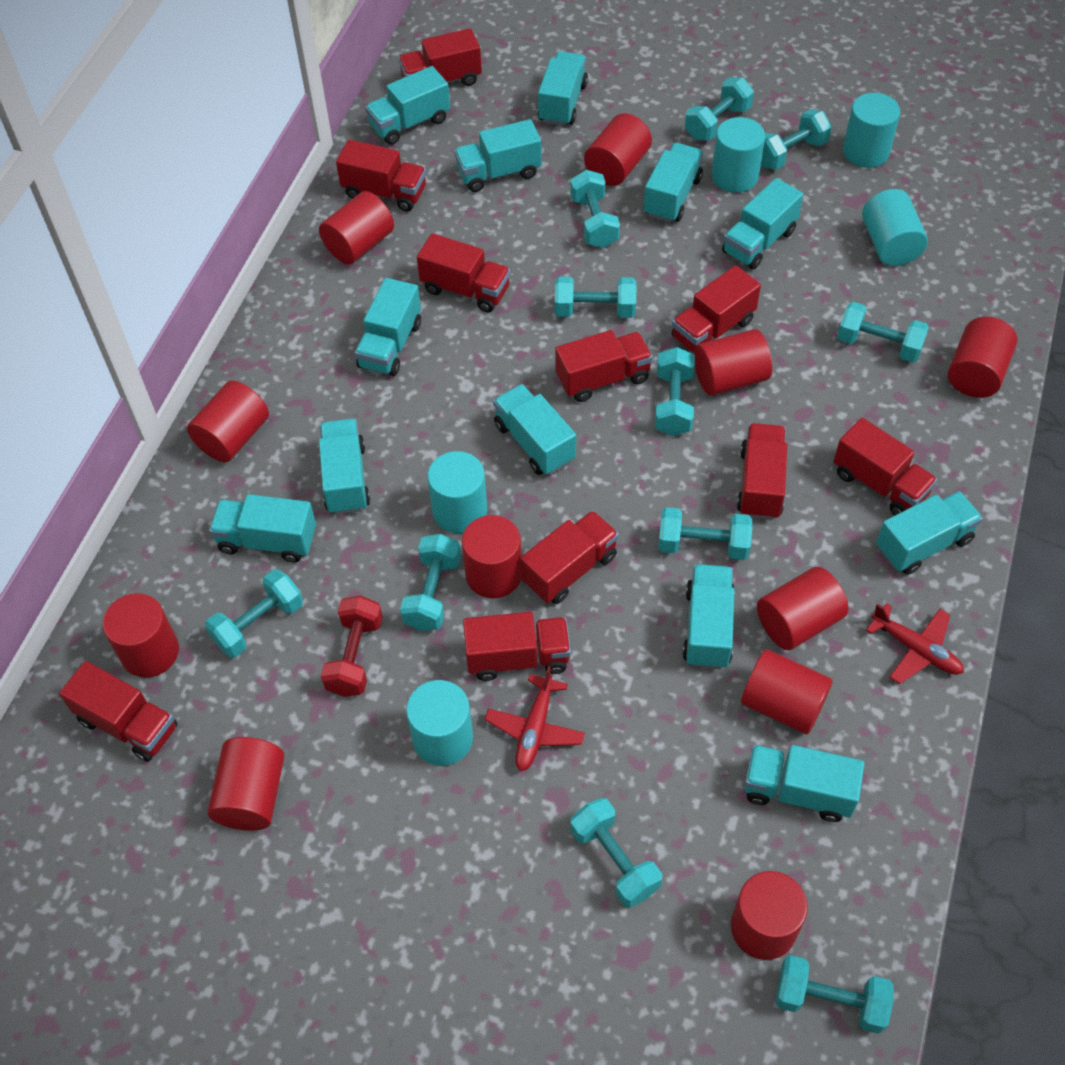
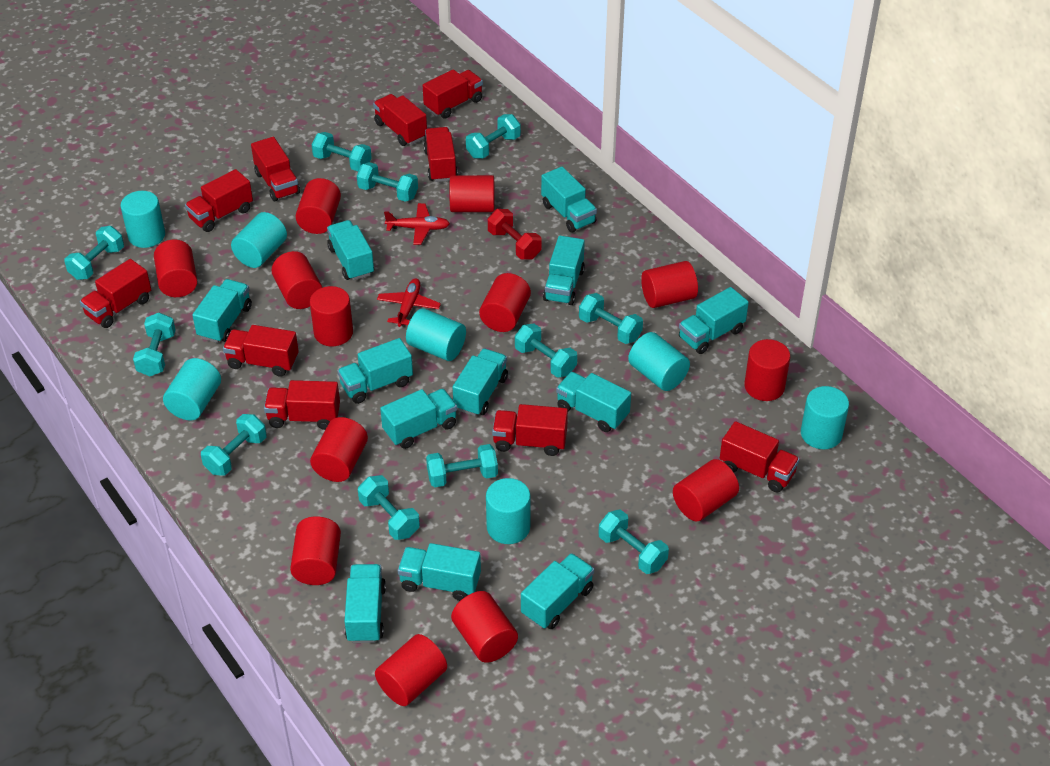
red cylinder: 11 -> 13
turquoise cylinder: 5 -> 7

